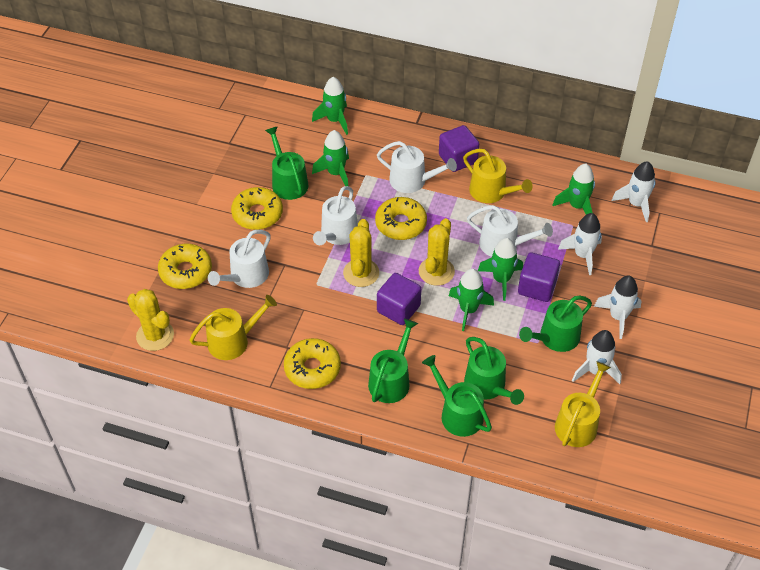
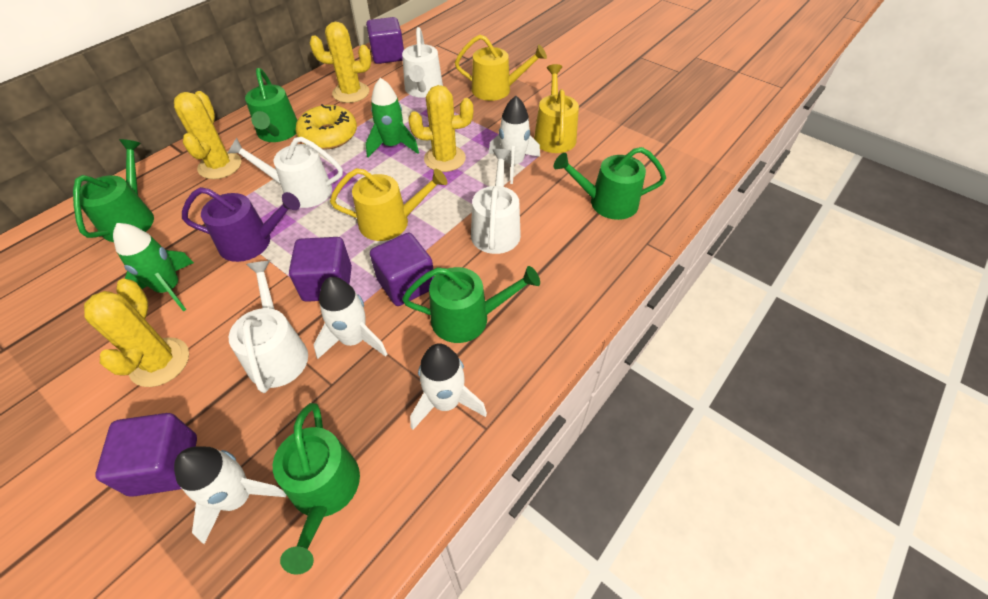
green rocket: 5 -> 2
purple cube: 3 -> 4
purple watering can: 0 -> 1
yellow cactus: 3 -> 4
yellow donut: 4 -> 1

